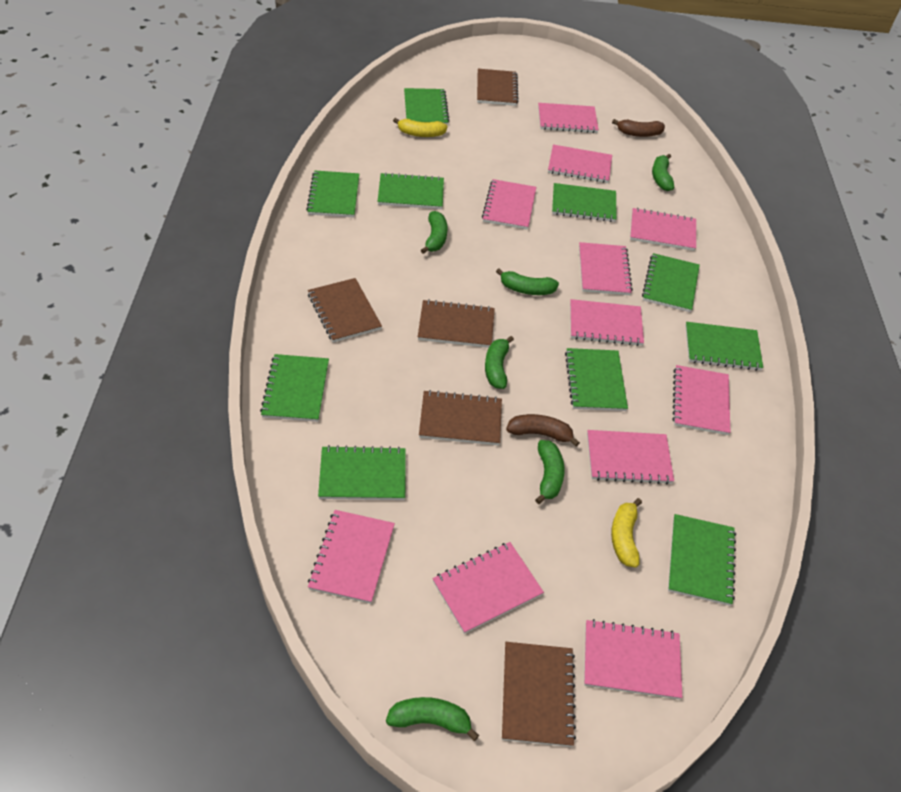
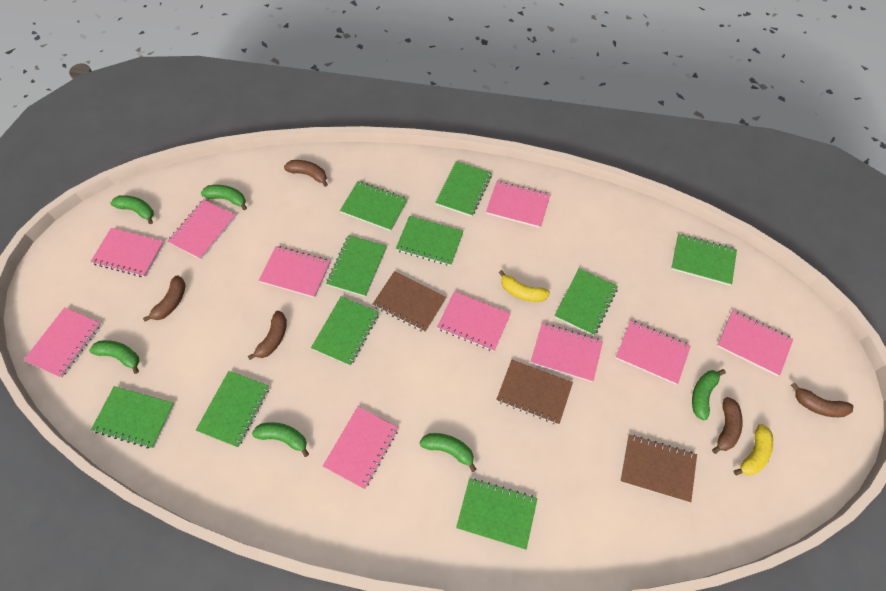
brown banana: 2 -> 5
brown notebook: 5 -> 3
pink notebook: 11 -> 10

